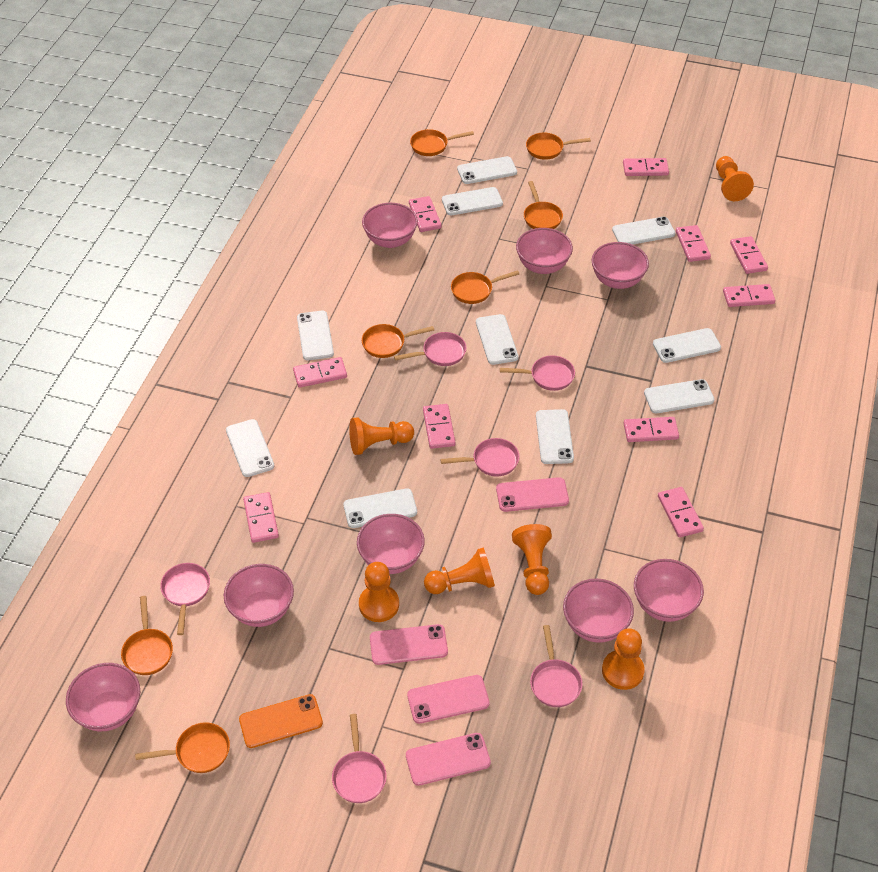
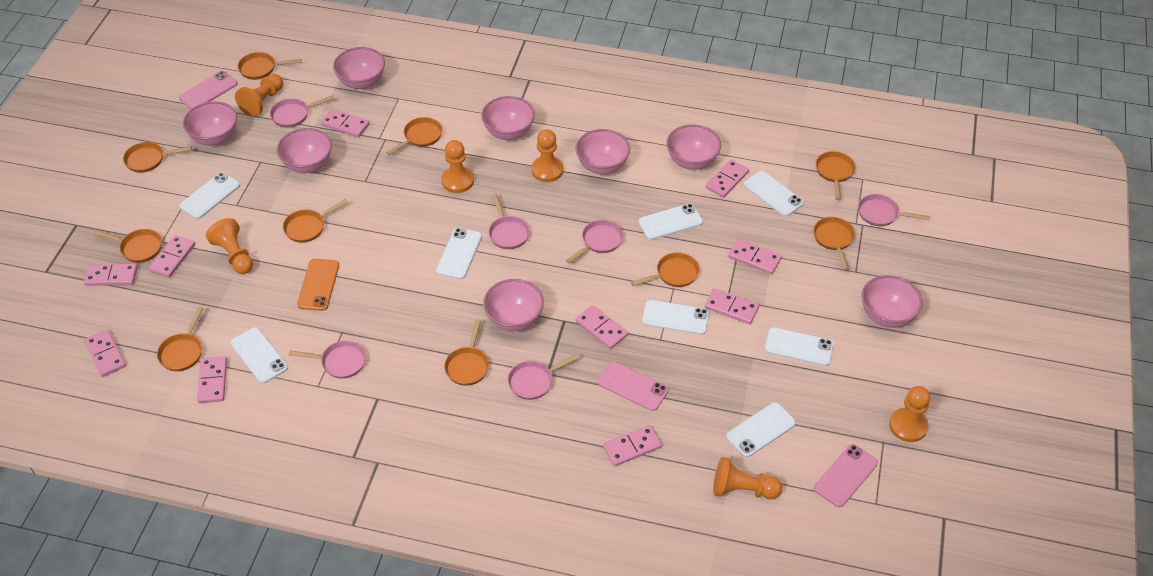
orange pan: 7 -> 10
pink phone: 4 -> 3
white phone: 10 -> 8

